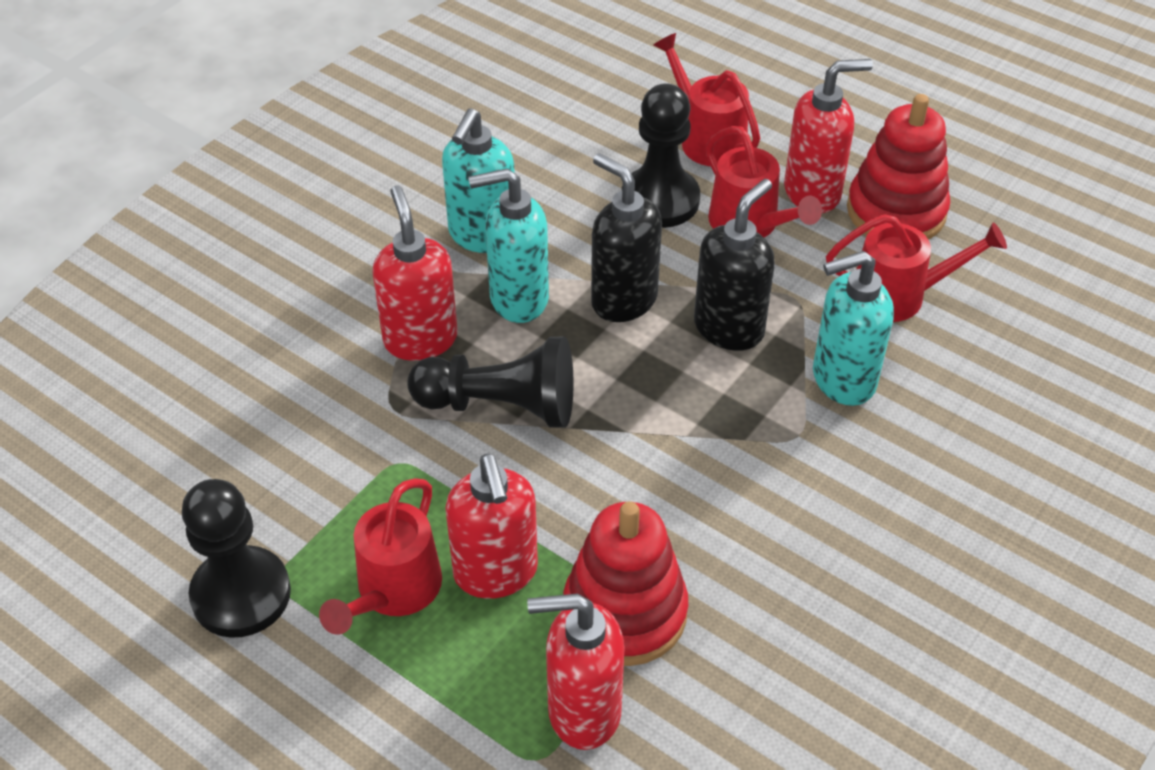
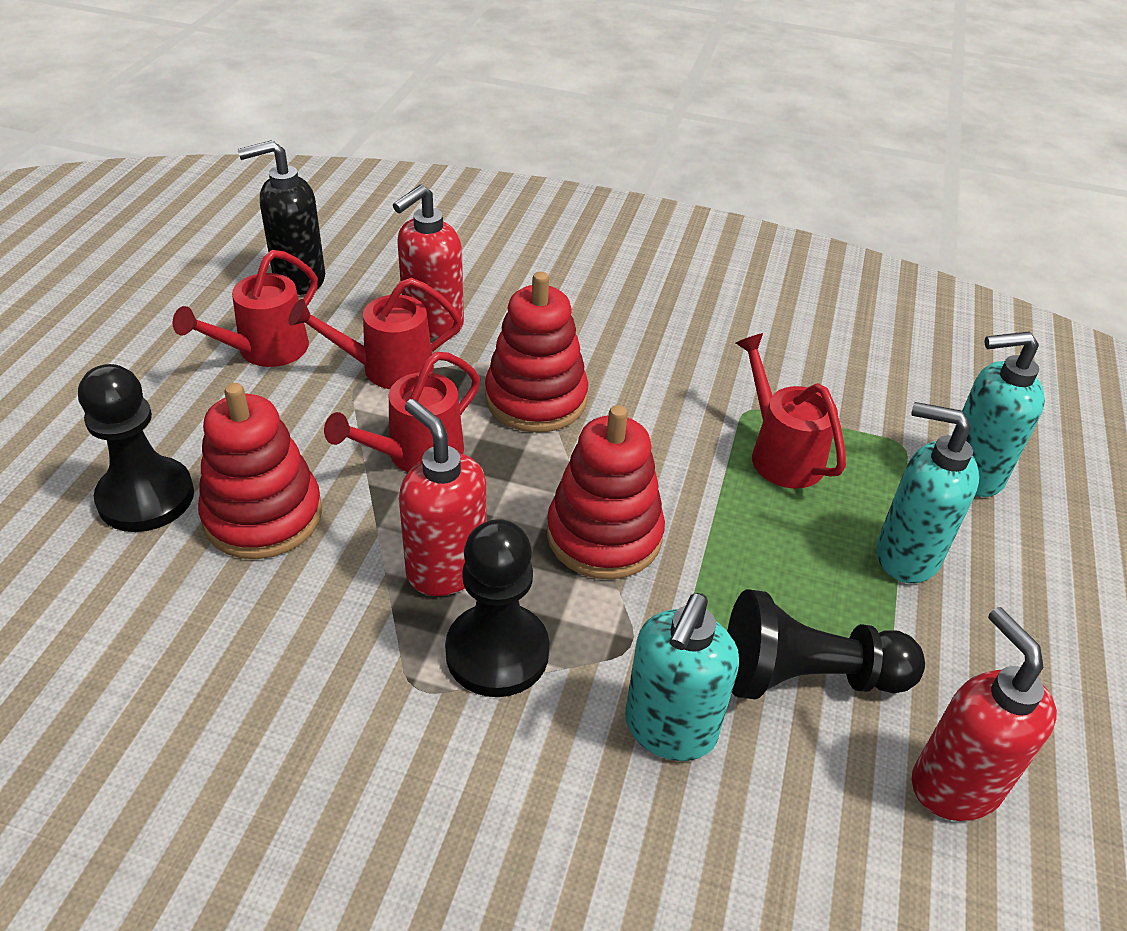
black soap dispenser: 2 -> 1
red soap dispenser: 4 -> 3
red stacking toy: 2 -> 3

